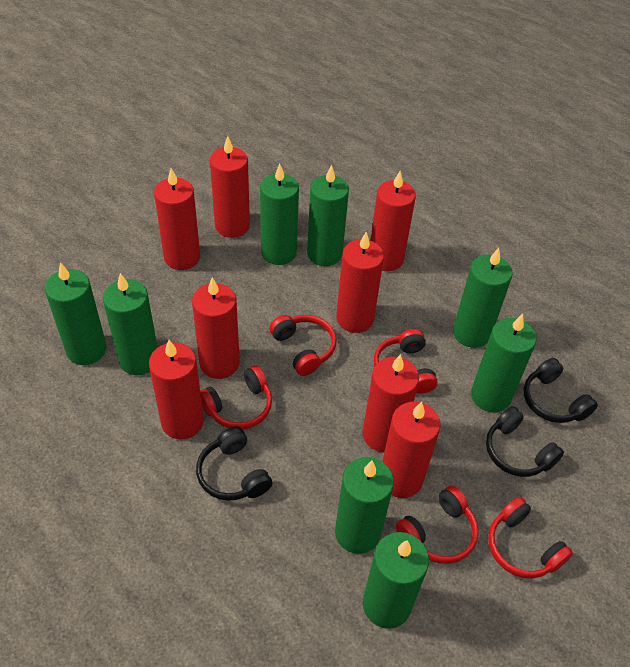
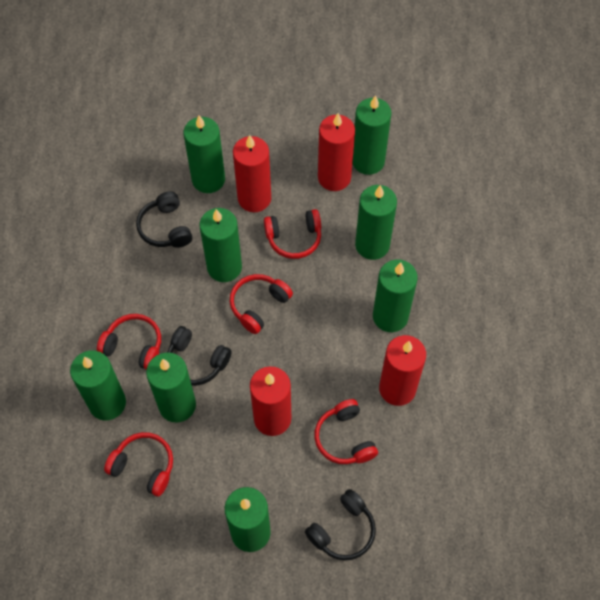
red candle: 8 -> 4

